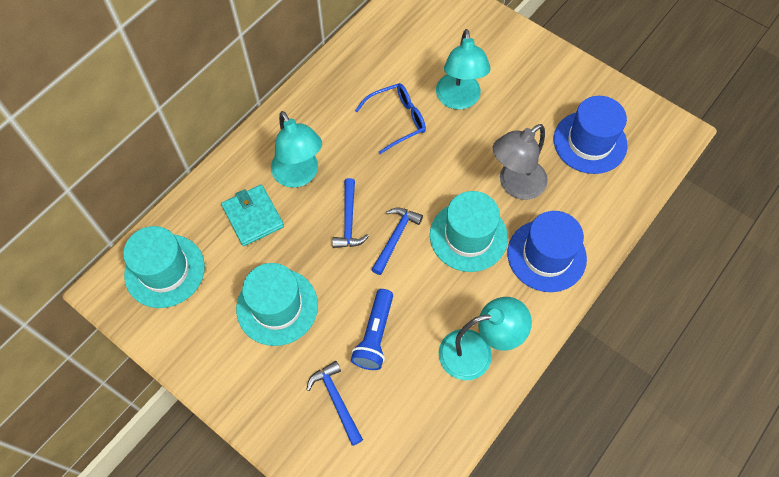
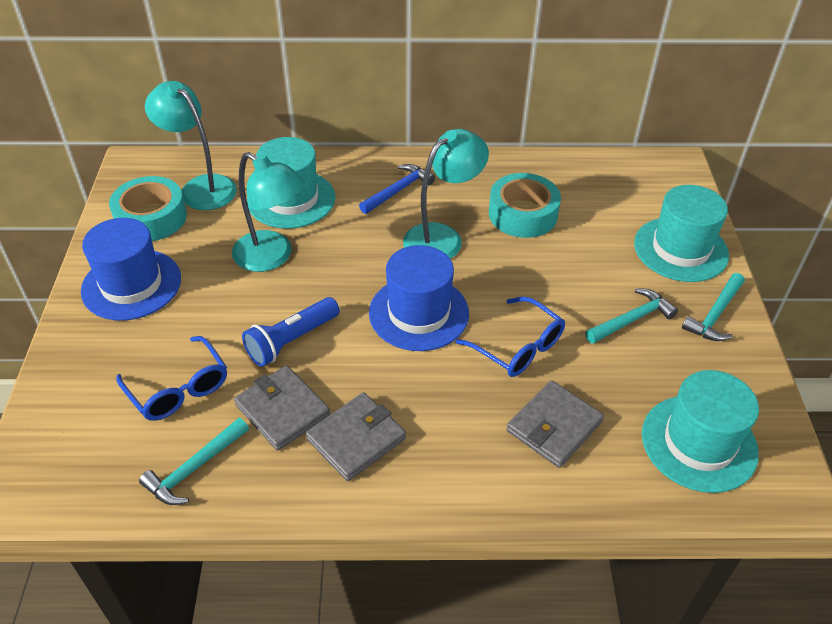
blue glasses: 1 -> 2
blue hammer: 3 -> 1
grey lamp: 1 -> 0
grey wallet: 0 -> 3
turquoise hammer: 0 -> 3
turquoise tape: 0 -> 2
turquoise wallet: 1 -> 0

